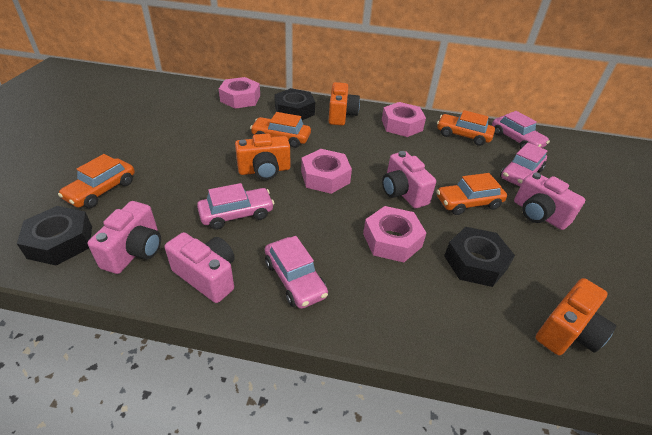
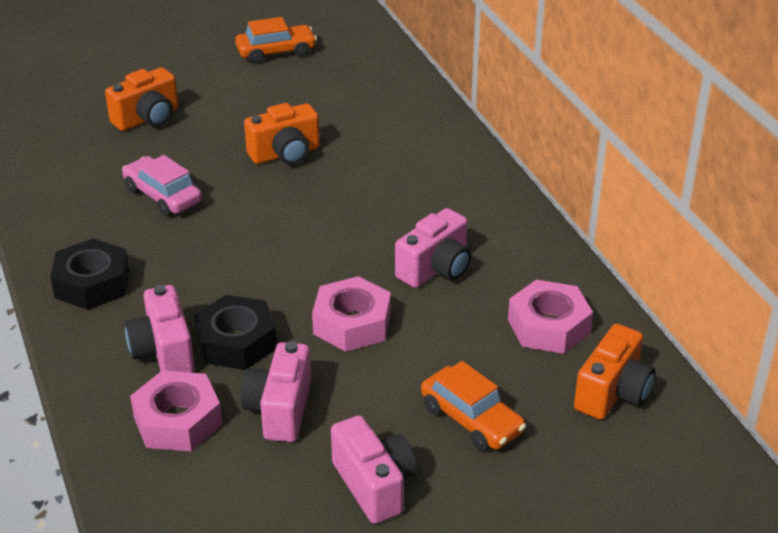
black nut: 3 -> 2
orange car: 4 -> 2
pink car: 4 -> 1
pink nut: 4 -> 3

